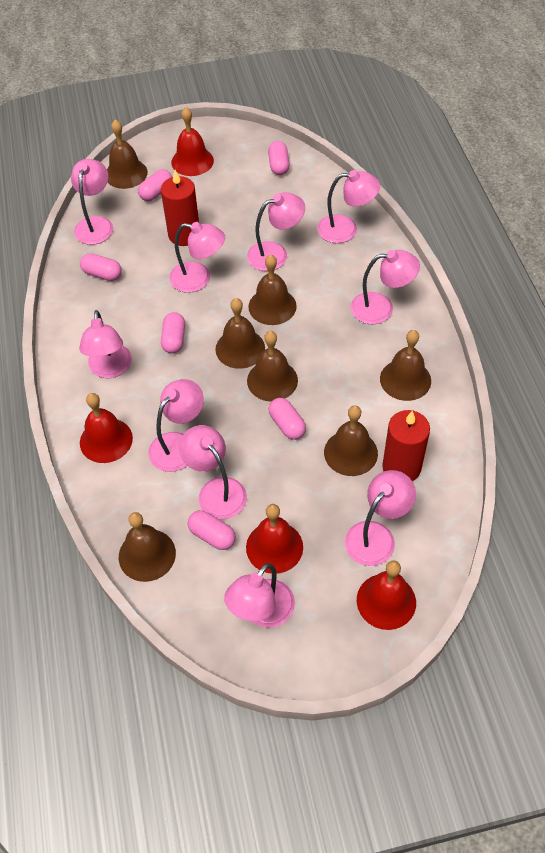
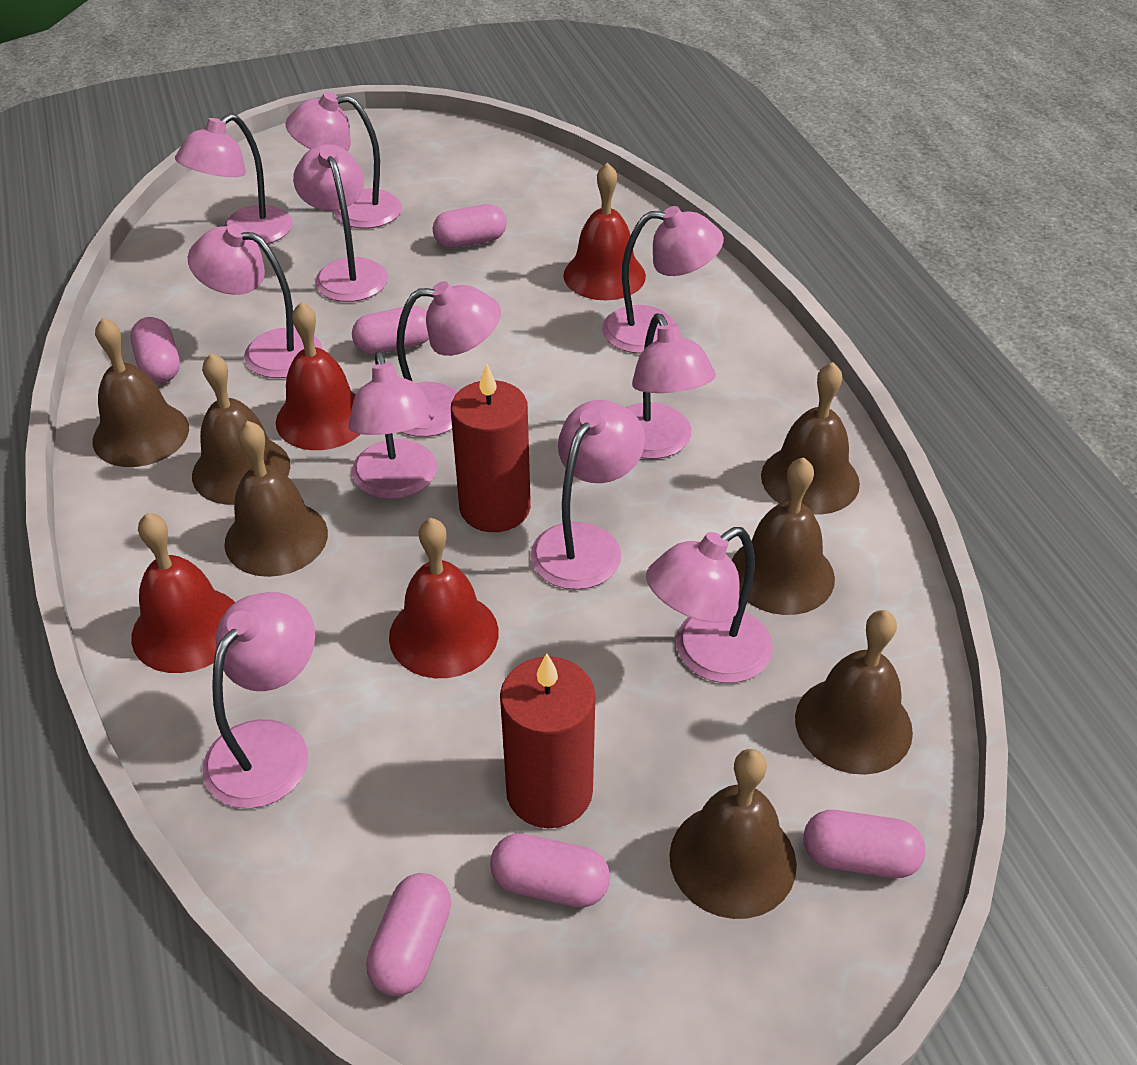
pink lamp: 10 -> 11

